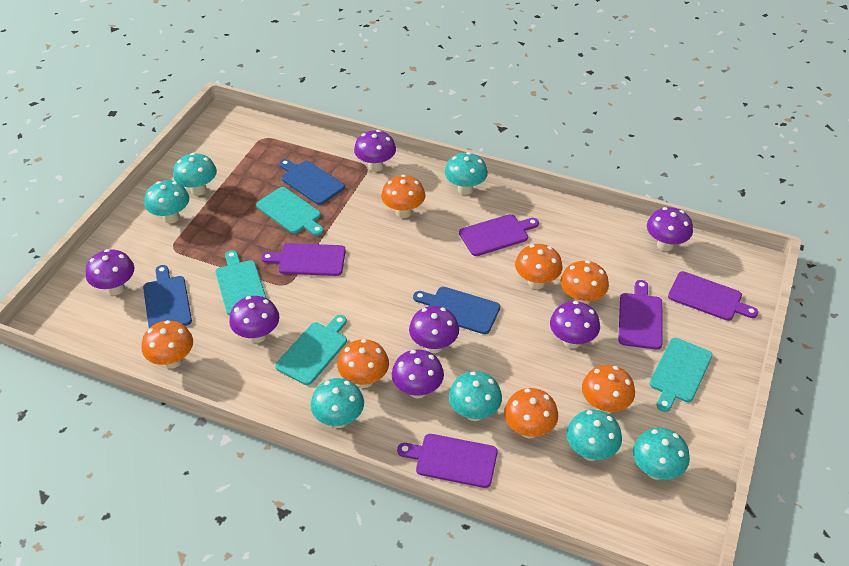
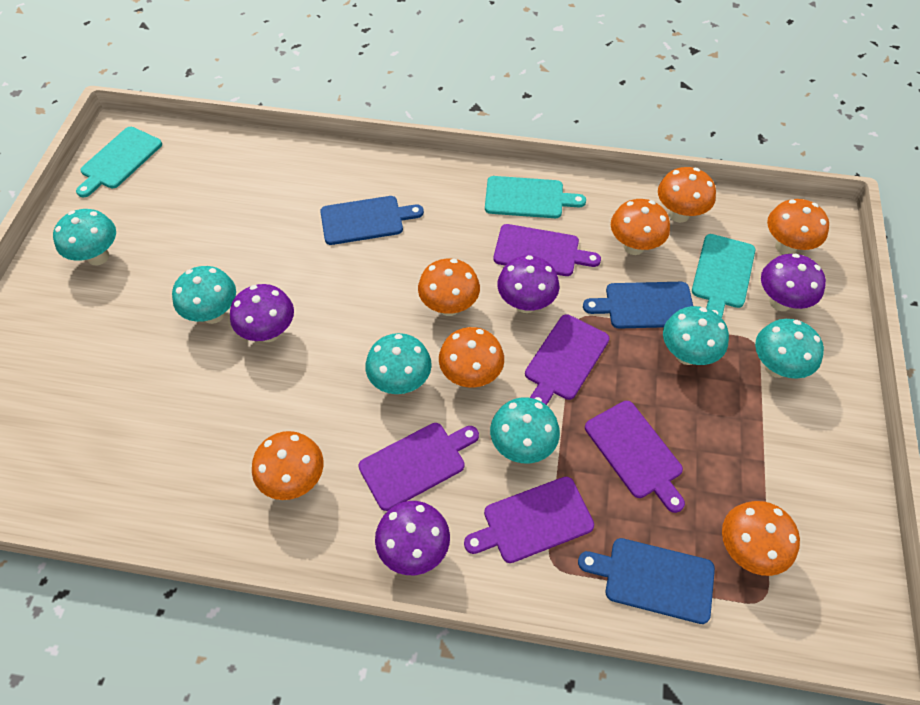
purple mushroom: 7 -> 4
turquoise cutting board: 4 -> 3
turquoise mushroom: 7 -> 6

